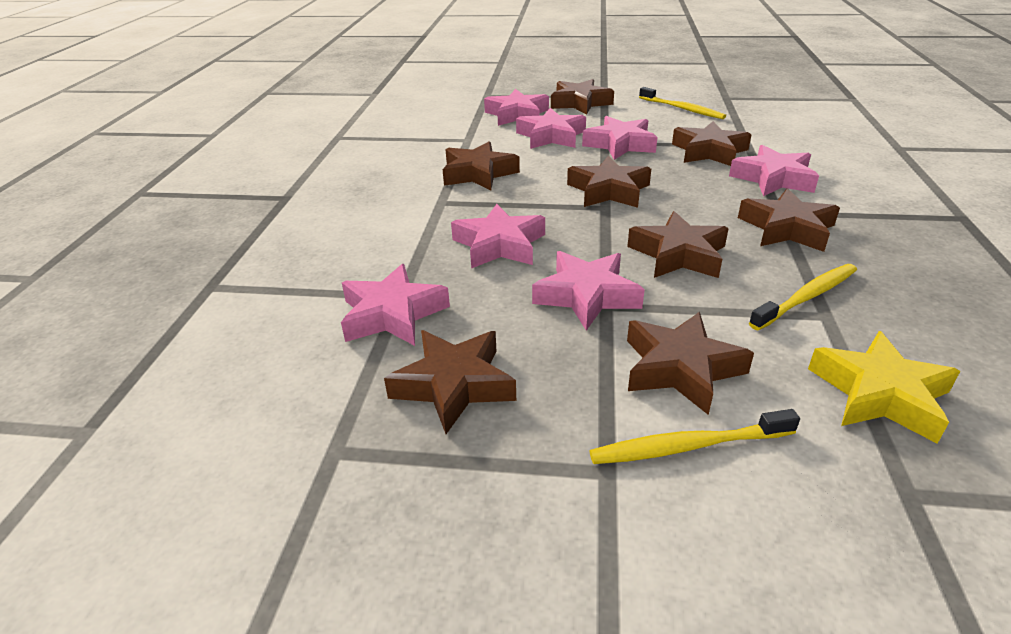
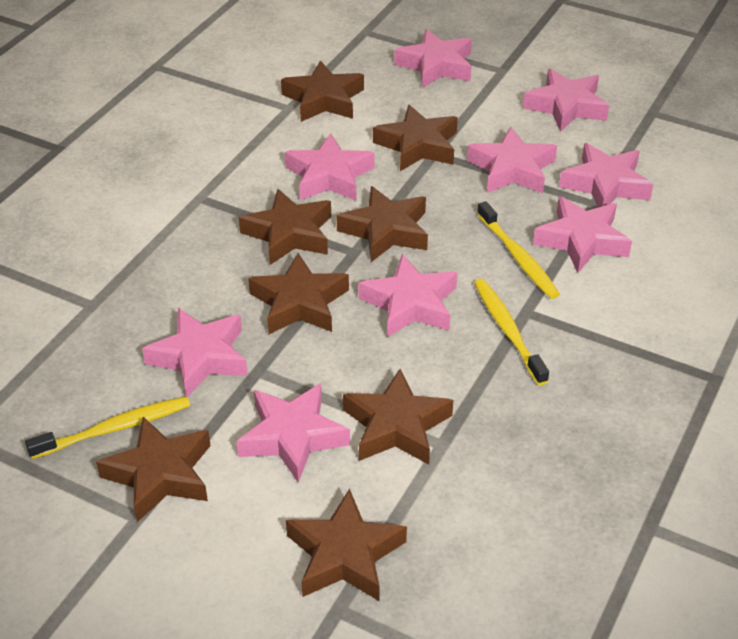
pink star: 7 -> 9
yellow star: 1 -> 0

